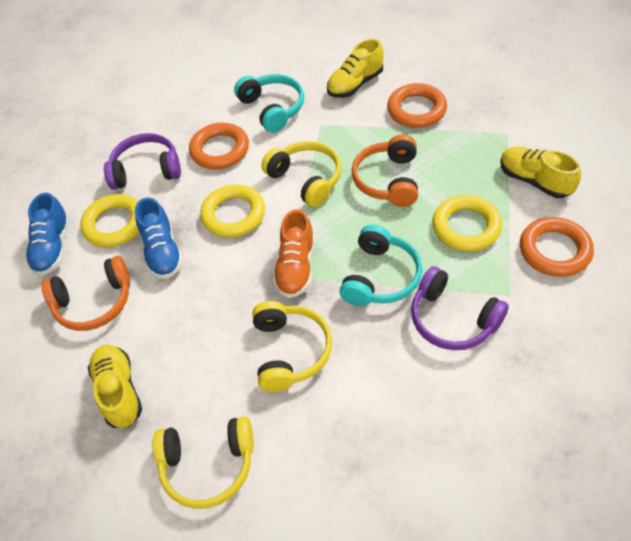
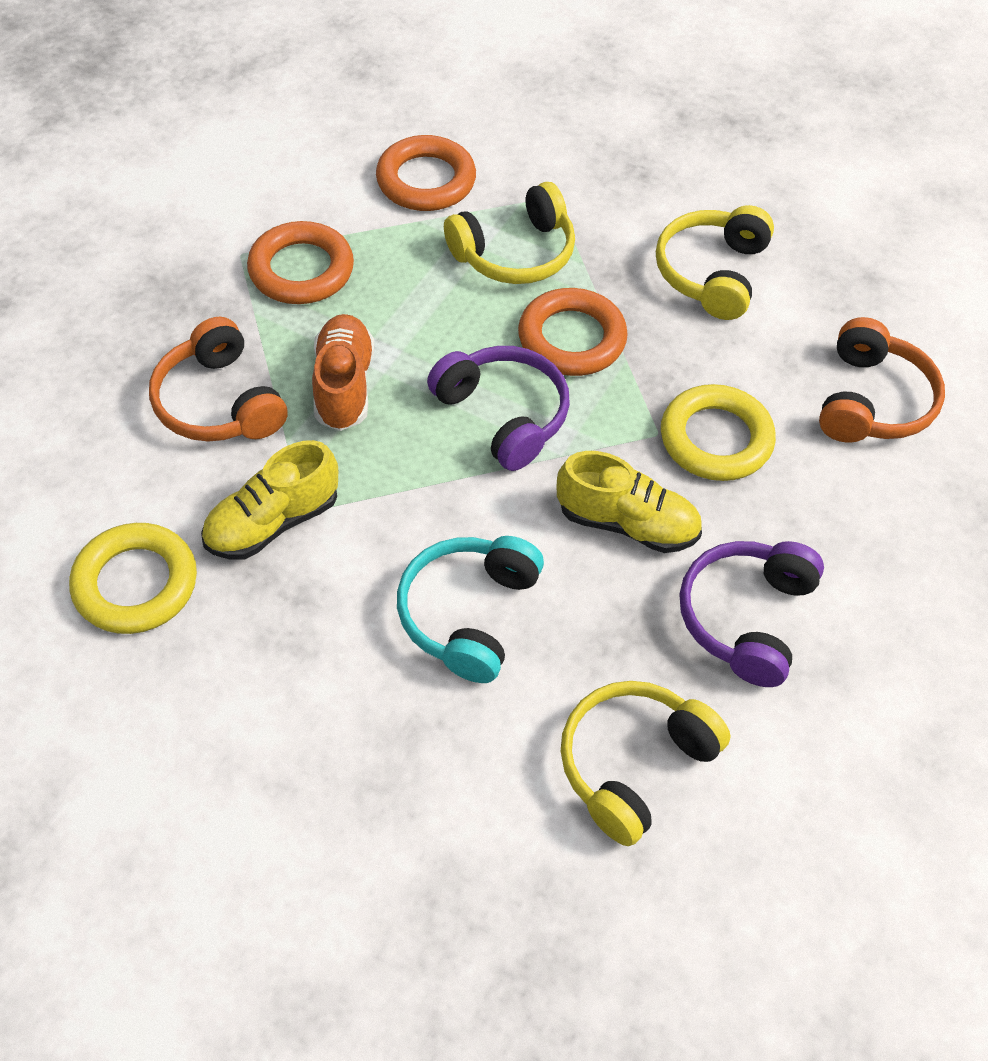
blue shoe: 2 -> 0
turquoise headphones: 2 -> 1
yellow ring: 3 -> 2
yellow shoe: 3 -> 2

